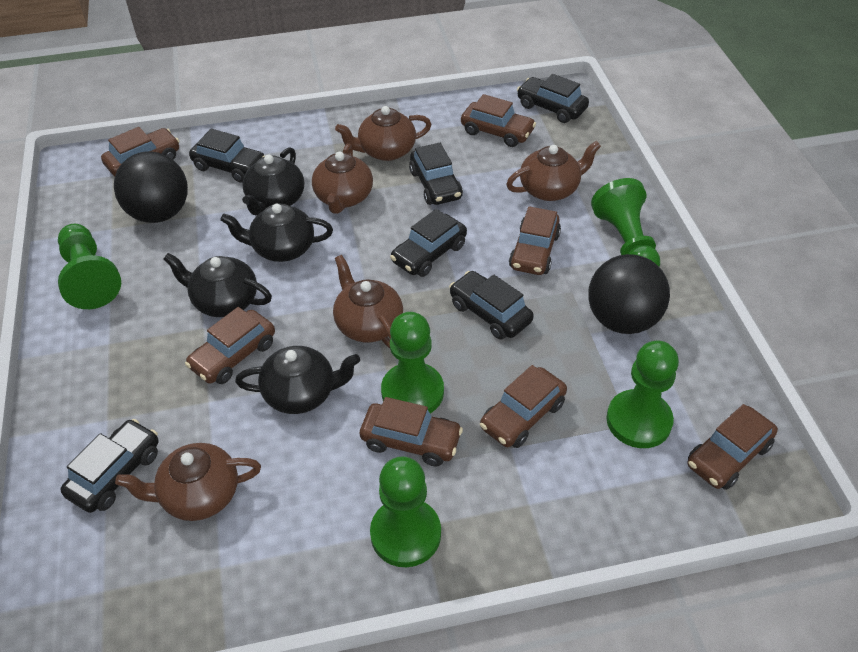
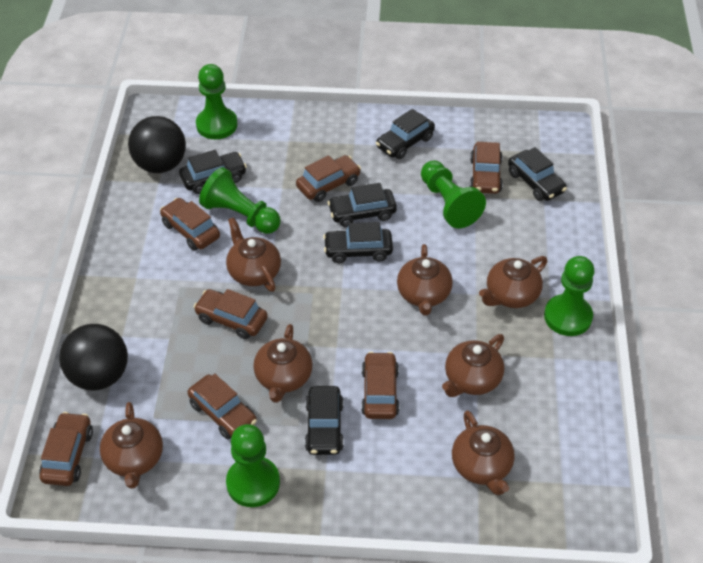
black teapot: 4 -> 0
brown teapot: 5 -> 7

